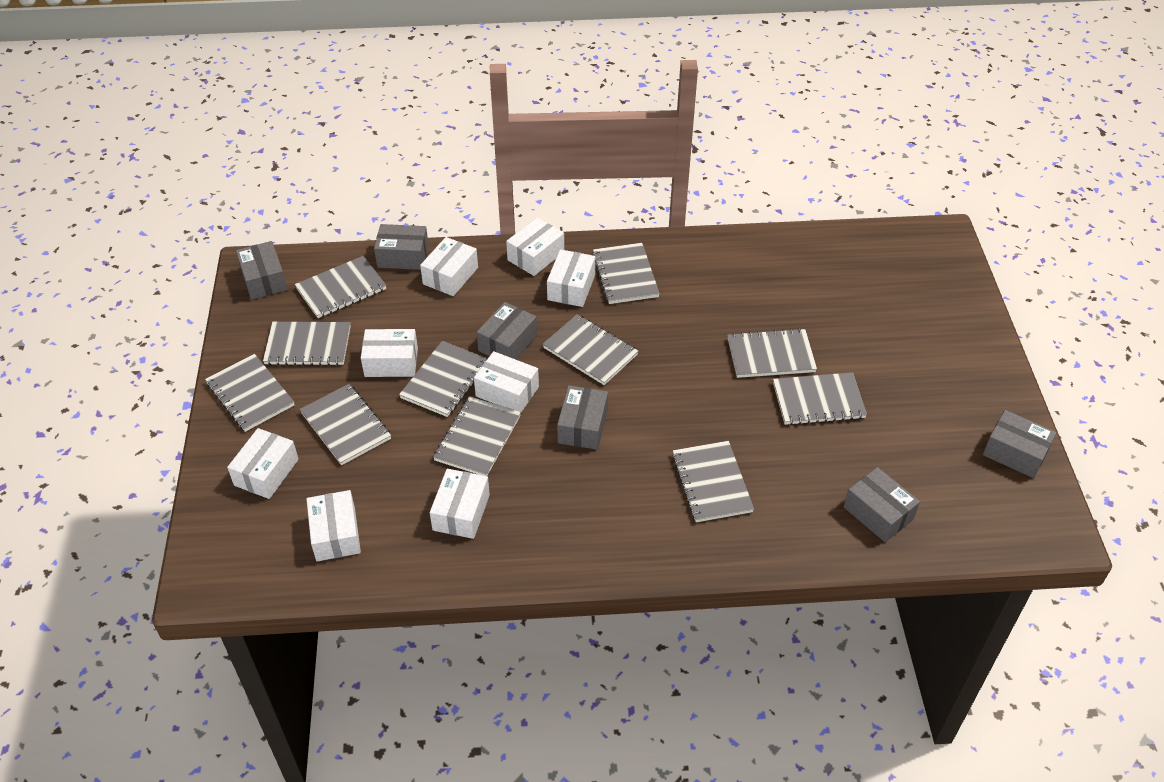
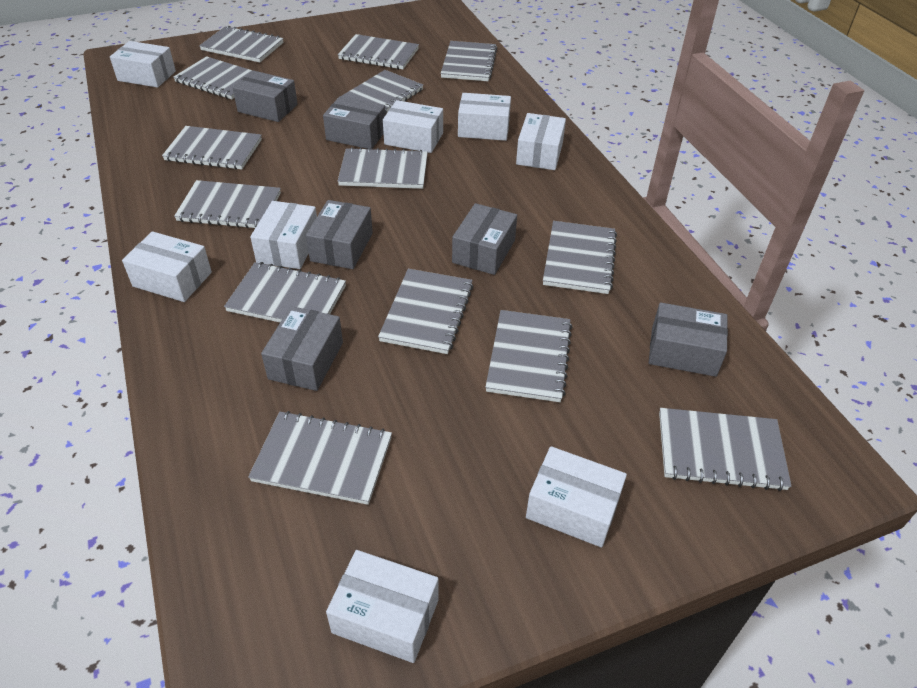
grey notebook: 11 -> 14

